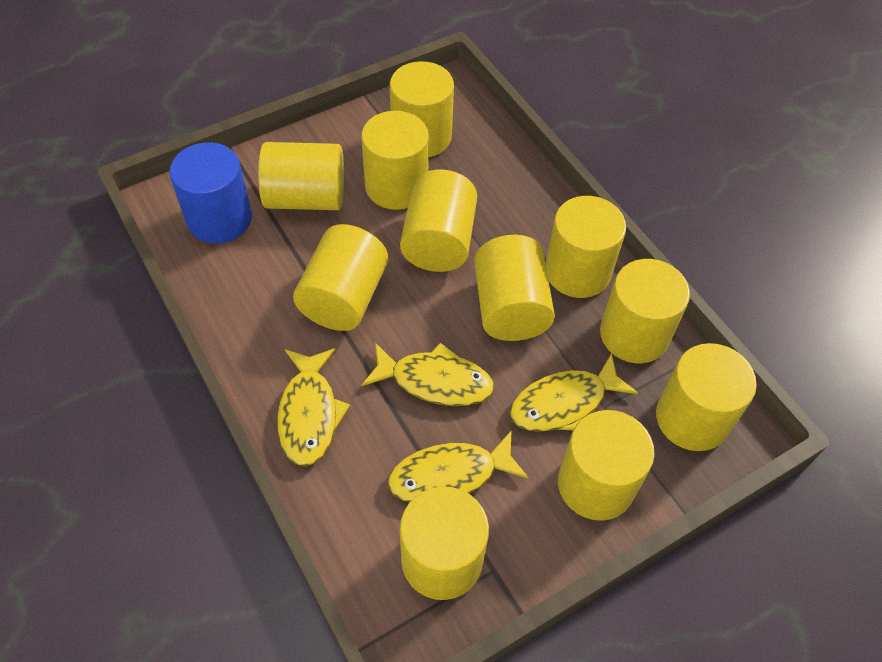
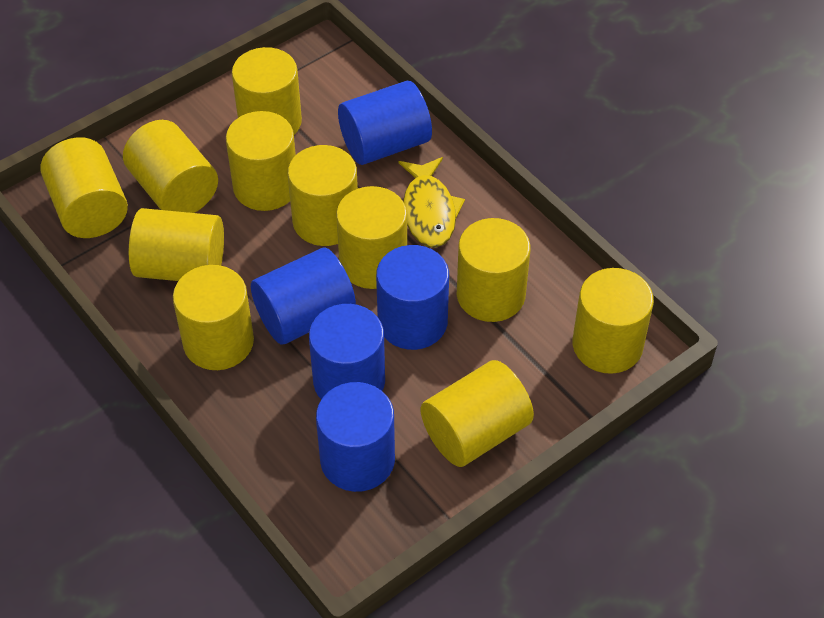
blue cylinder: 1 -> 5
yellow fish: 4 -> 1

